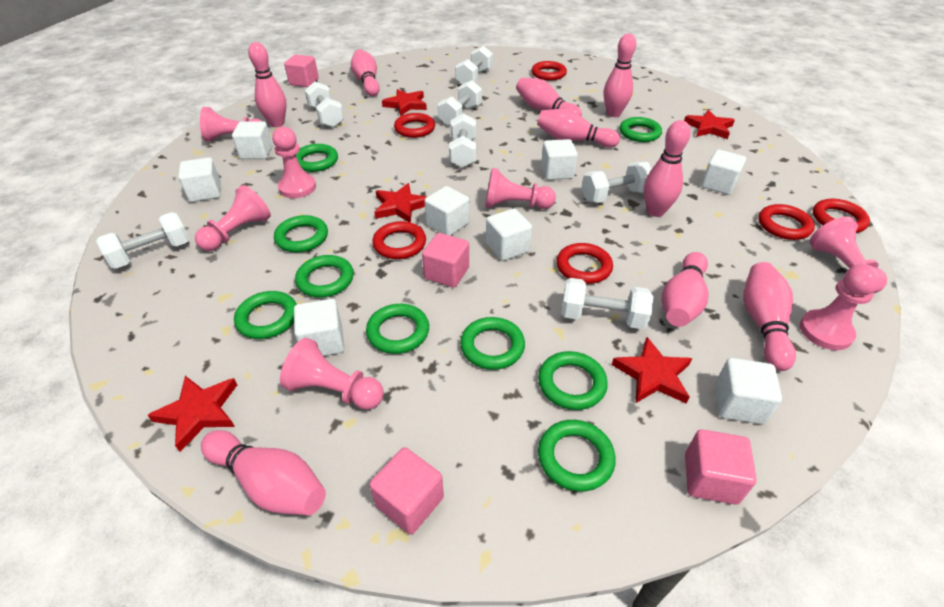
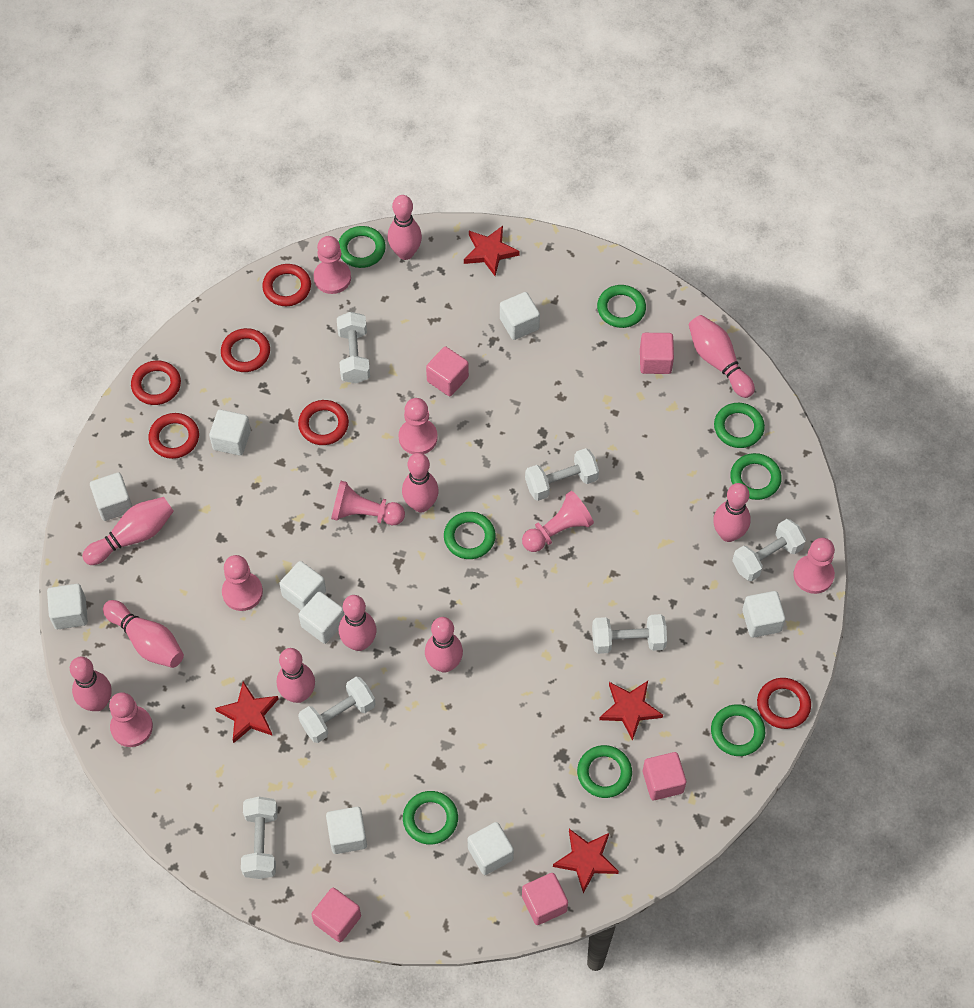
green ring: 9 -> 8
pink bowling pin: 9 -> 10
pink cube: 4 -> 5
red star: 5 -> 4
white cube: 8 -> 9
white dumbbell: 7 -> 6

